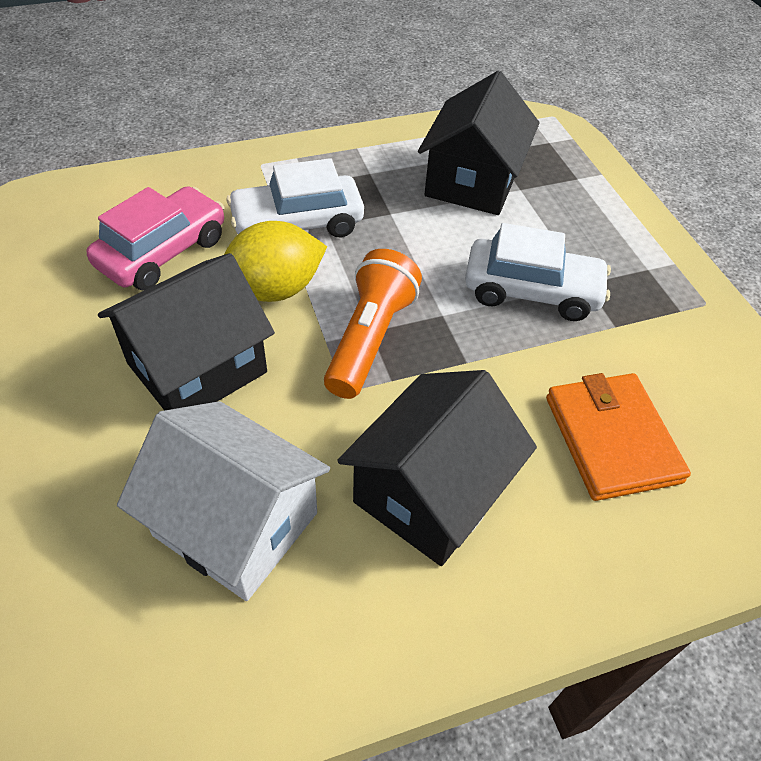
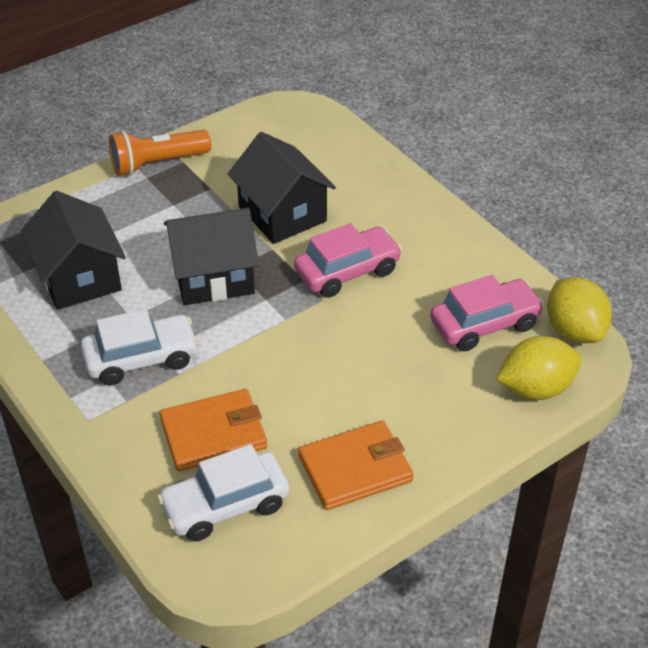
orange wallet: 1 -> 2
pink car: 1 -> 2
white house: 1 -> 0
yellow lemon: 1 -> 2

